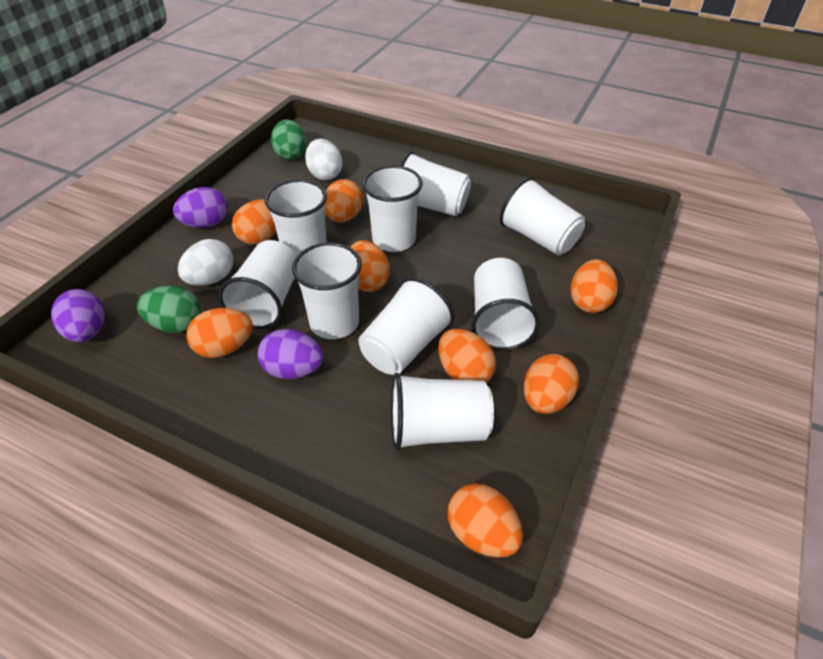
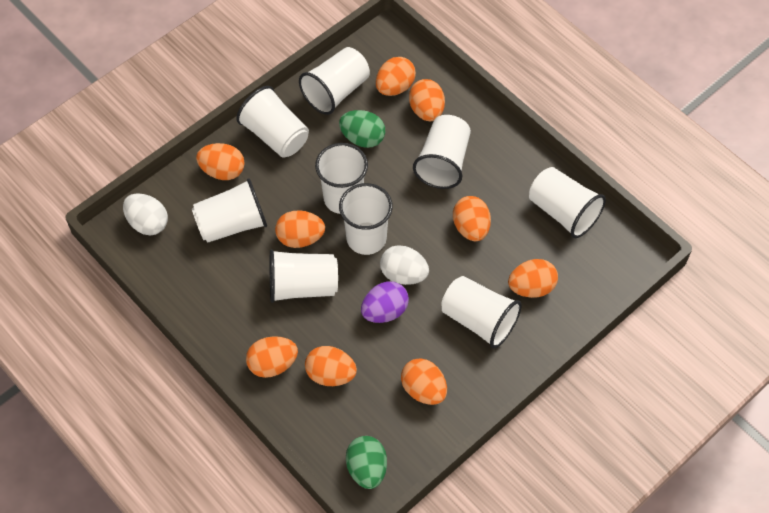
orange egg: 8 -> 9
purple egg: 3 -> 1

